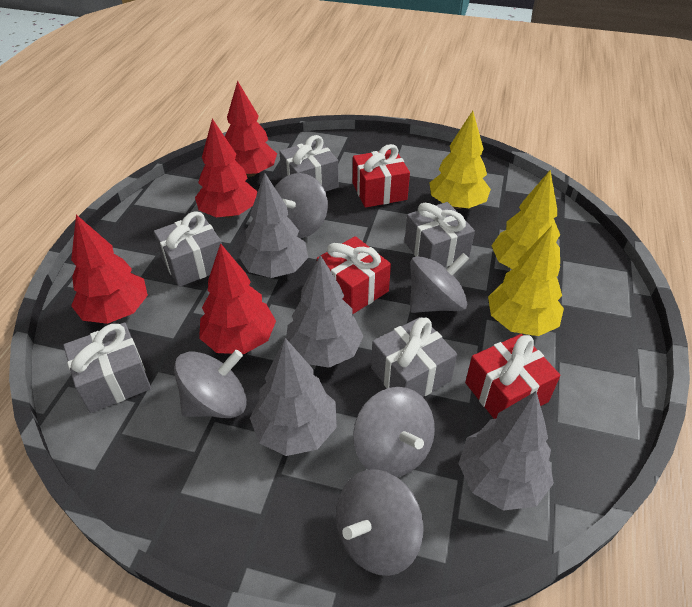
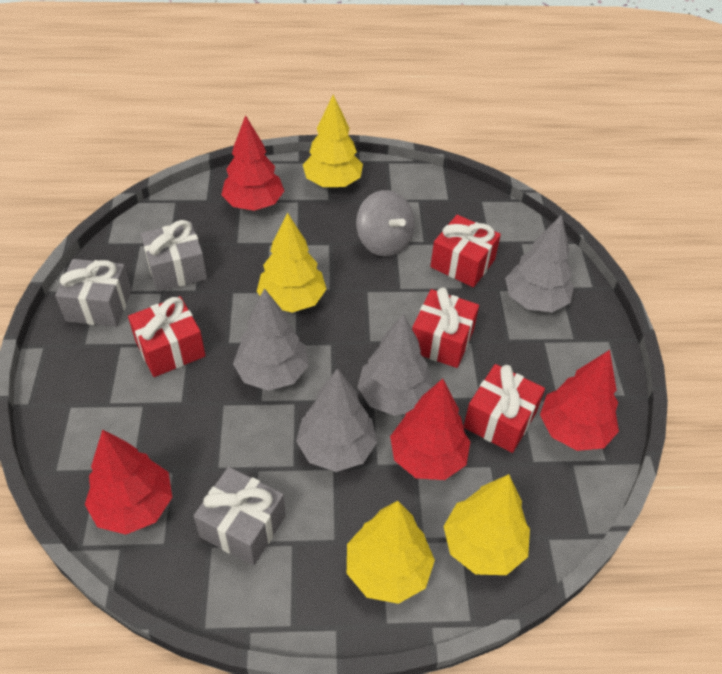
grey gift: 5 -> 3
grey spinning top: 5 -> 1
red gift: 3 -> 4
yellow tree: 3 -> 4

